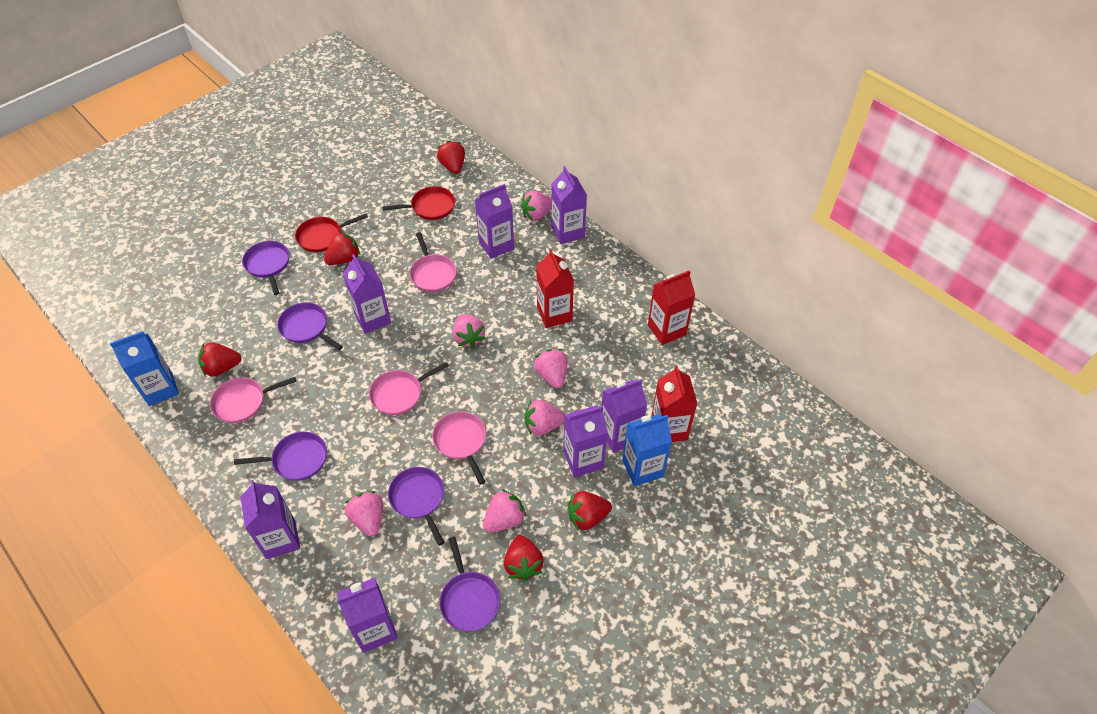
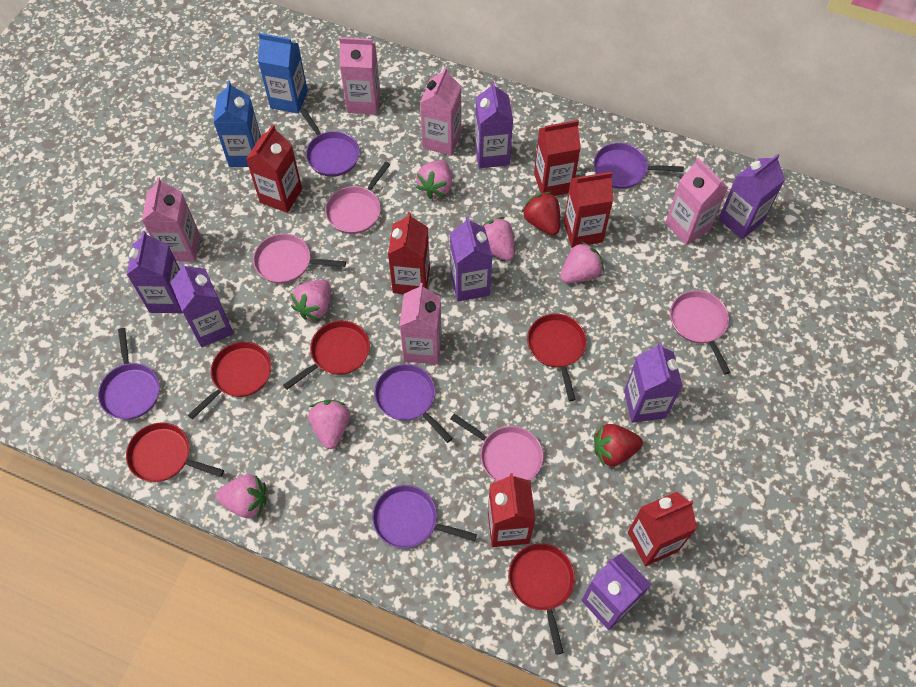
pink carton: 0 -> 5
red carton: 3 -> 6
red pan: 2 -> 5
red strawberry: 5 -> 2

